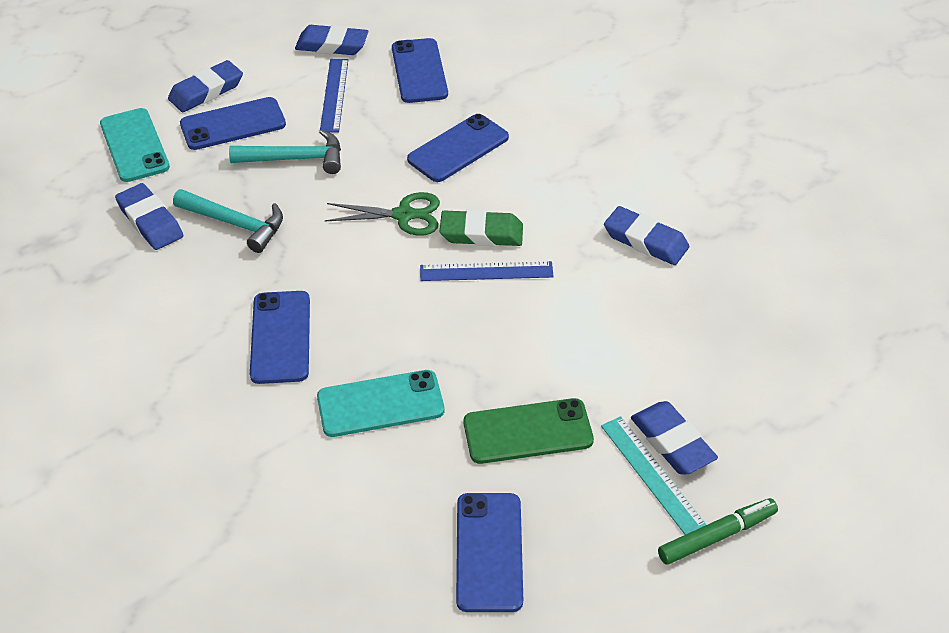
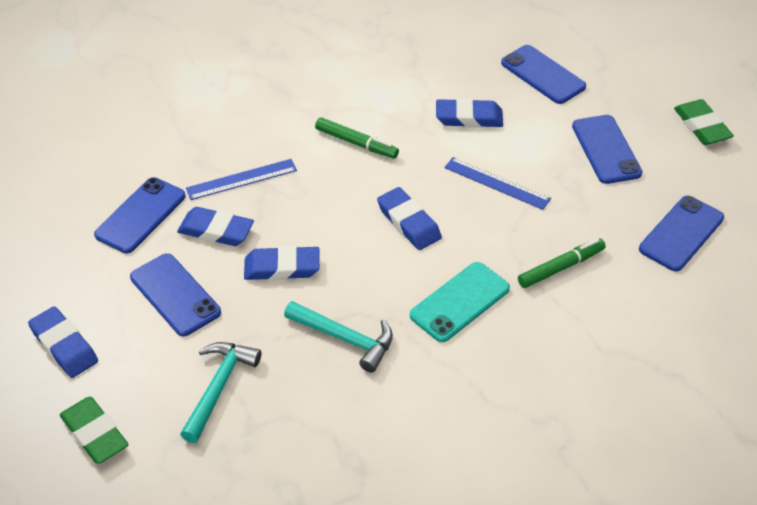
green eraser: 1 -> 2
green marker: 1 -> 2
green phone: 1 -> 0
green scissors: 1 -> 0
turquoise phone: 2 -> 1
turquoise ruler: 1 -> 0

